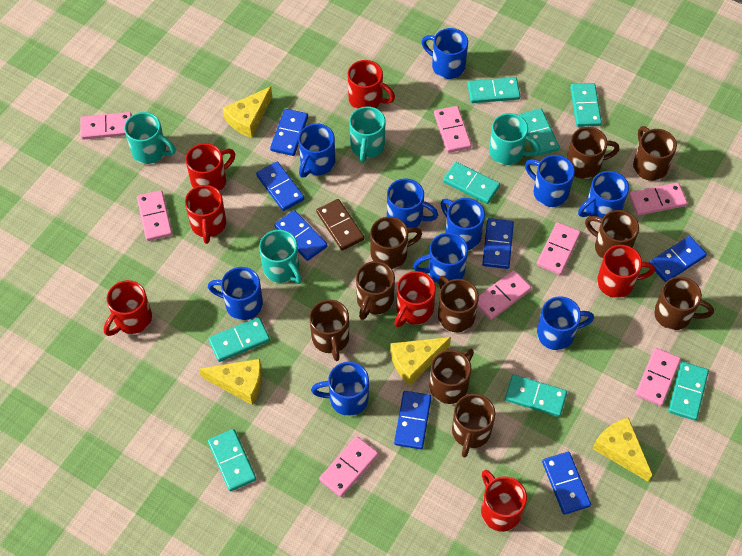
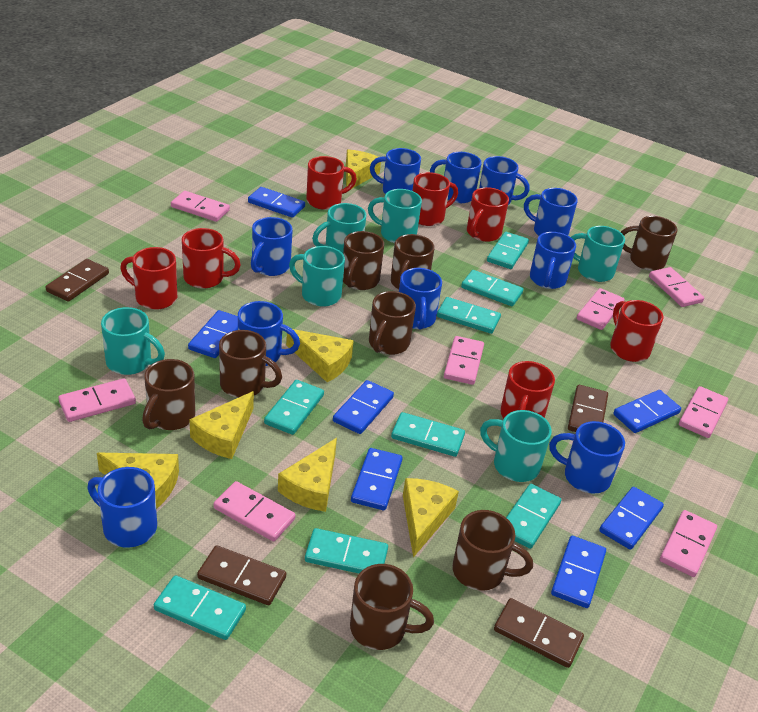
brown domino: 1 -> 4
brown mug: 10 -> 8
turquoise mug: 4 -> 6
yellow cheese: 4 -> 6

